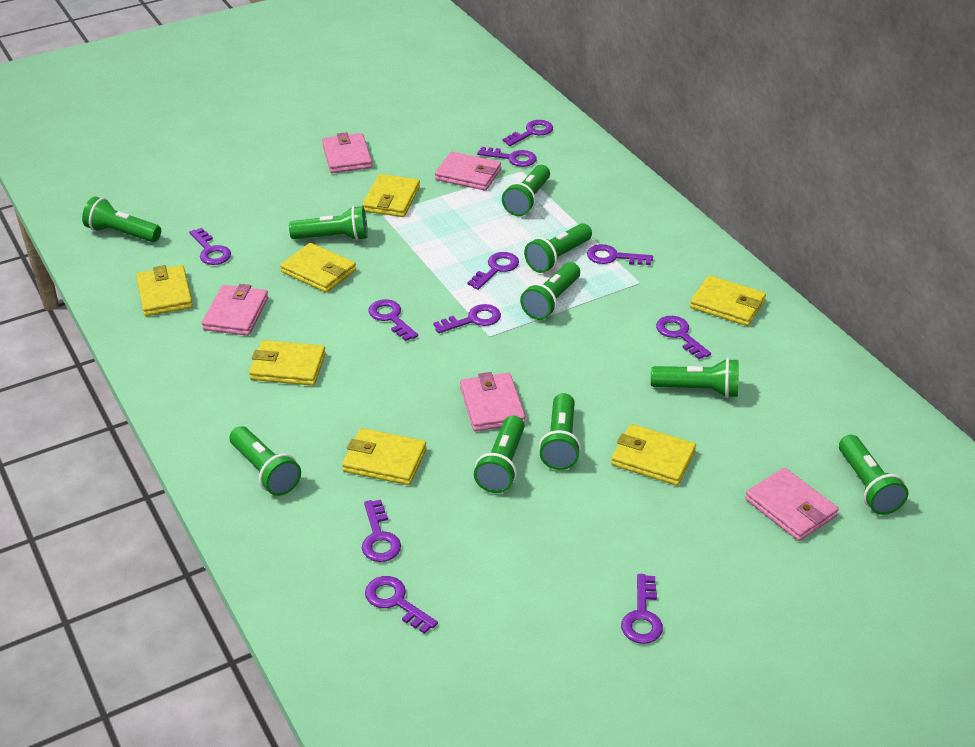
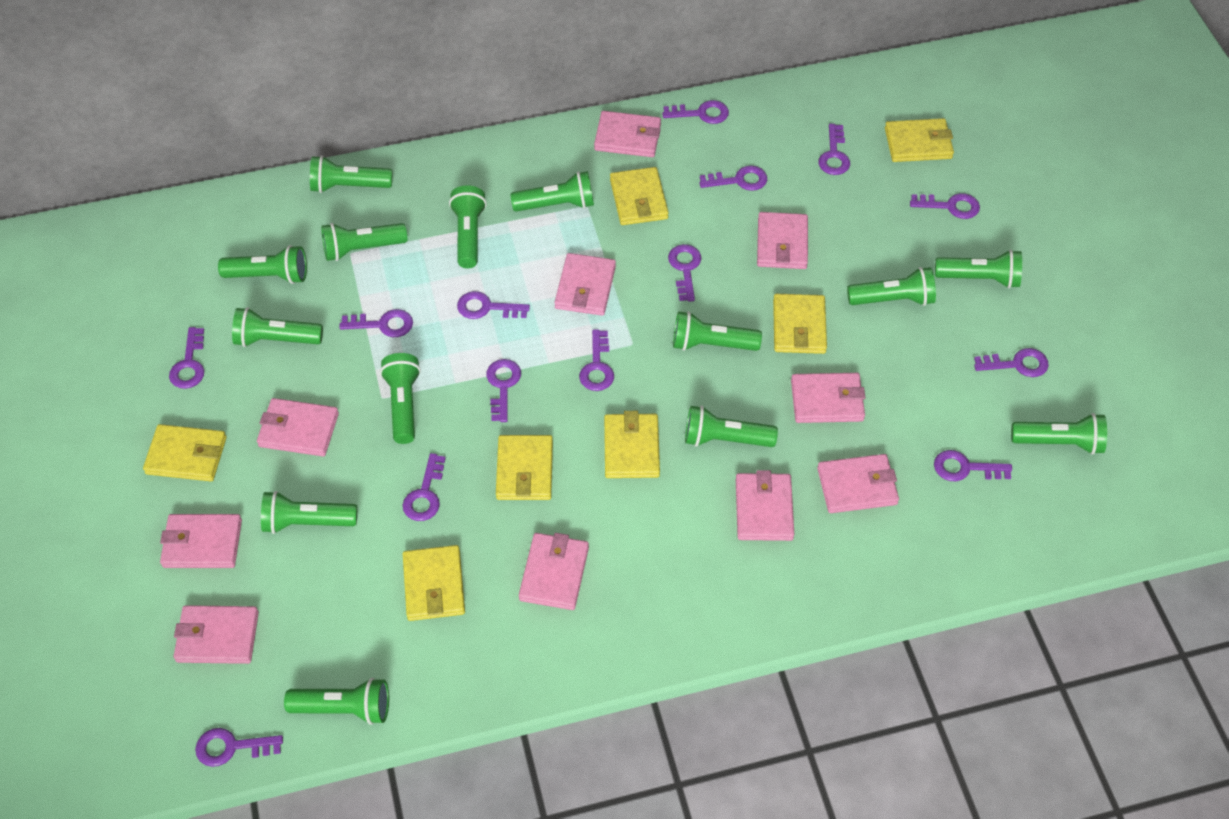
green flashlight: 10 -> 14
pink wallet: 5 -> 10
purple key: 11 -> 14

